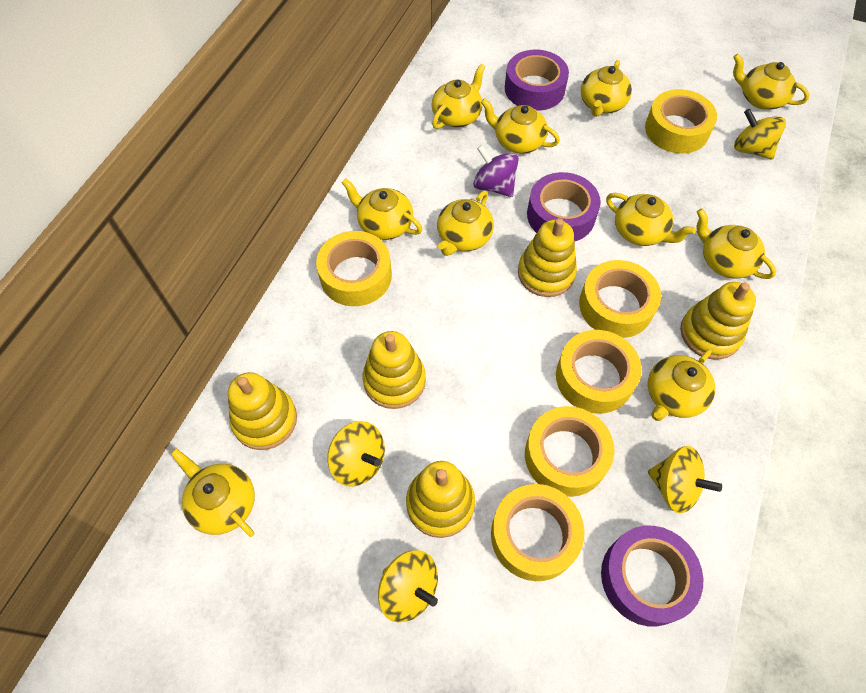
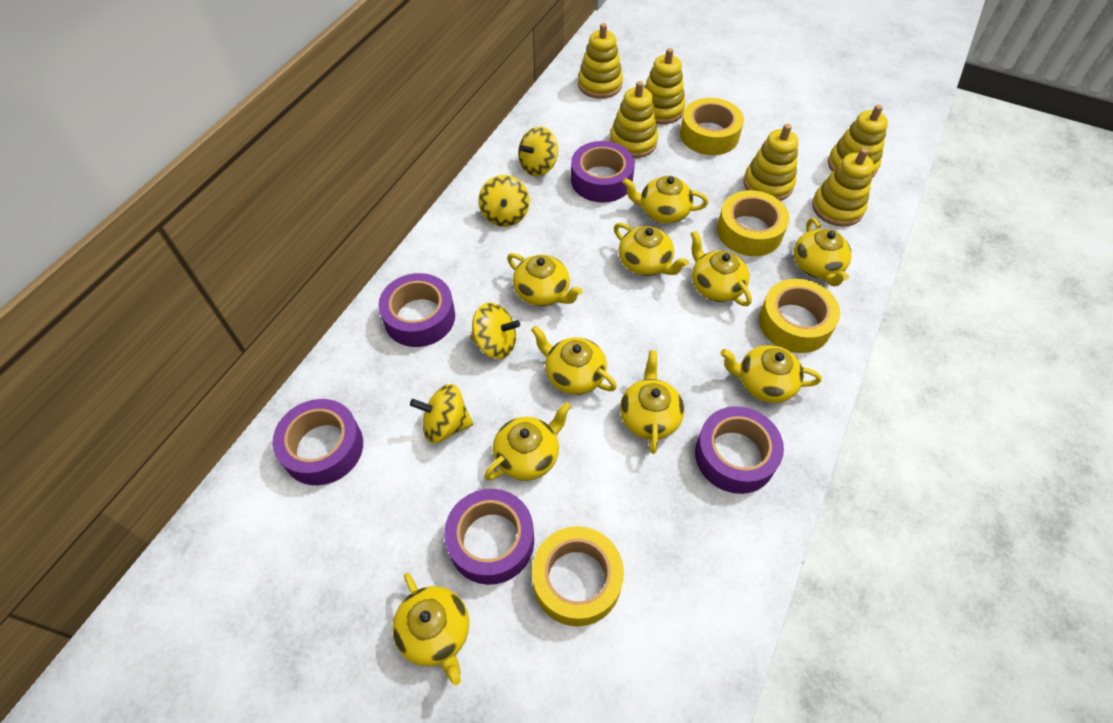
purple spinning top: 1 -> 0
purple tape: 3 -> 5
yellow stacking toy: 5 -> 6
yellow tape: 6 -> 4

